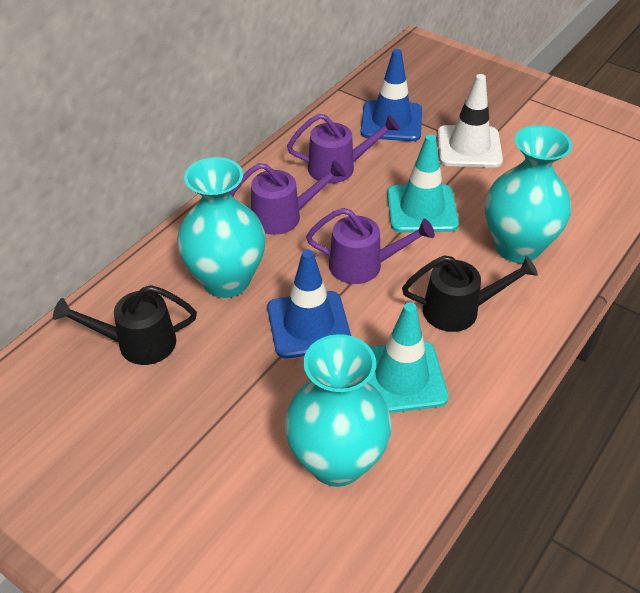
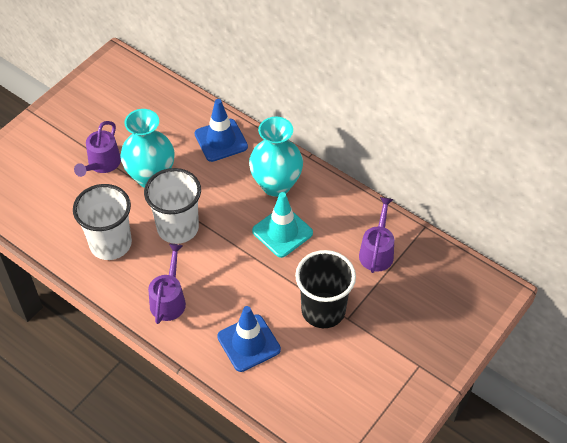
black cup: 0 -> 1
black watering can: 2 -> 0
turquoise traffic cone: 2 -> 1
turquoise vase: 3 -> 2
white cup: 0 -> 2
white traffic cone: 1 -> 0

